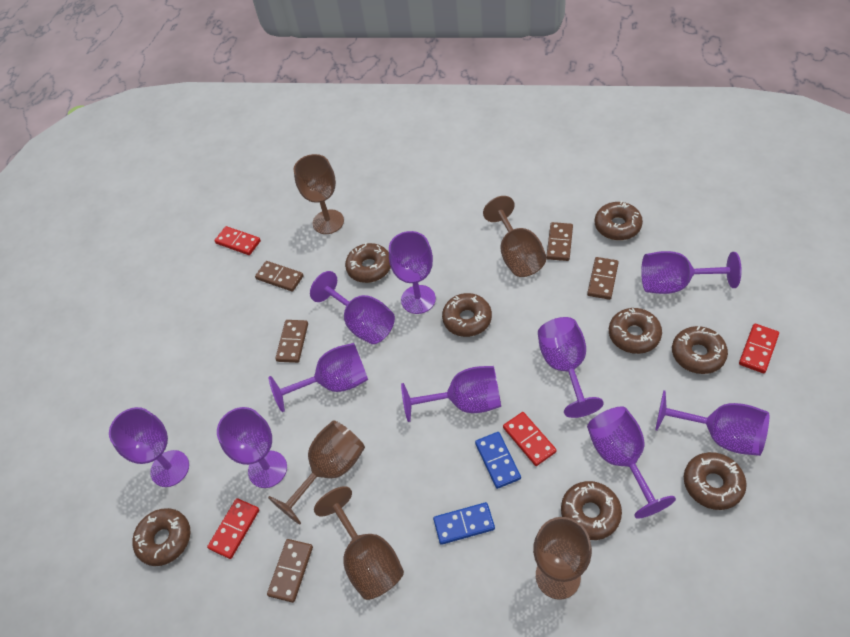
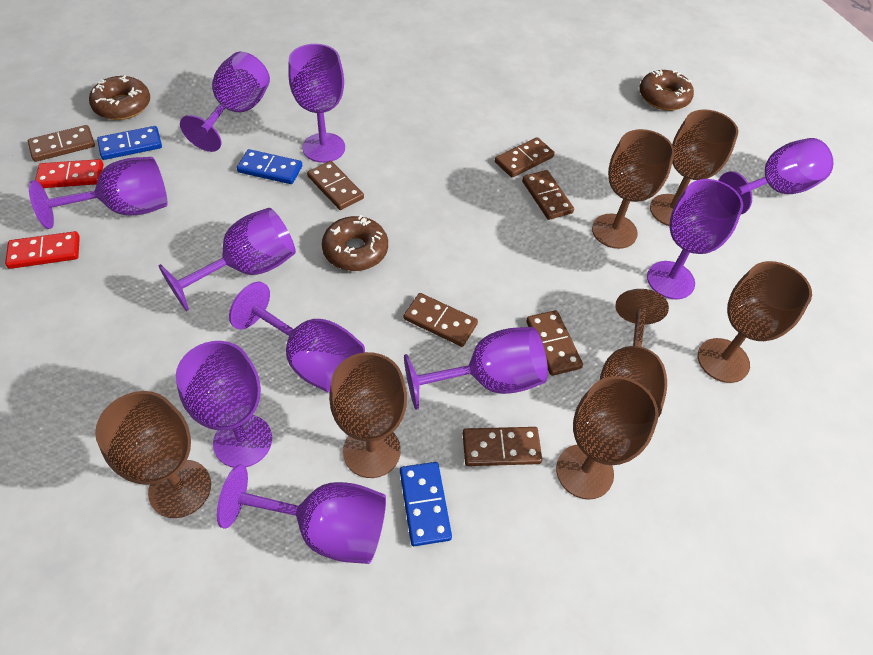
blue domino: 2 -> 3
brown domino: 5 -> 7
brown donut: 8 -> 3
brown goblet: 5 -> 7
red domino: 4 -> 2

